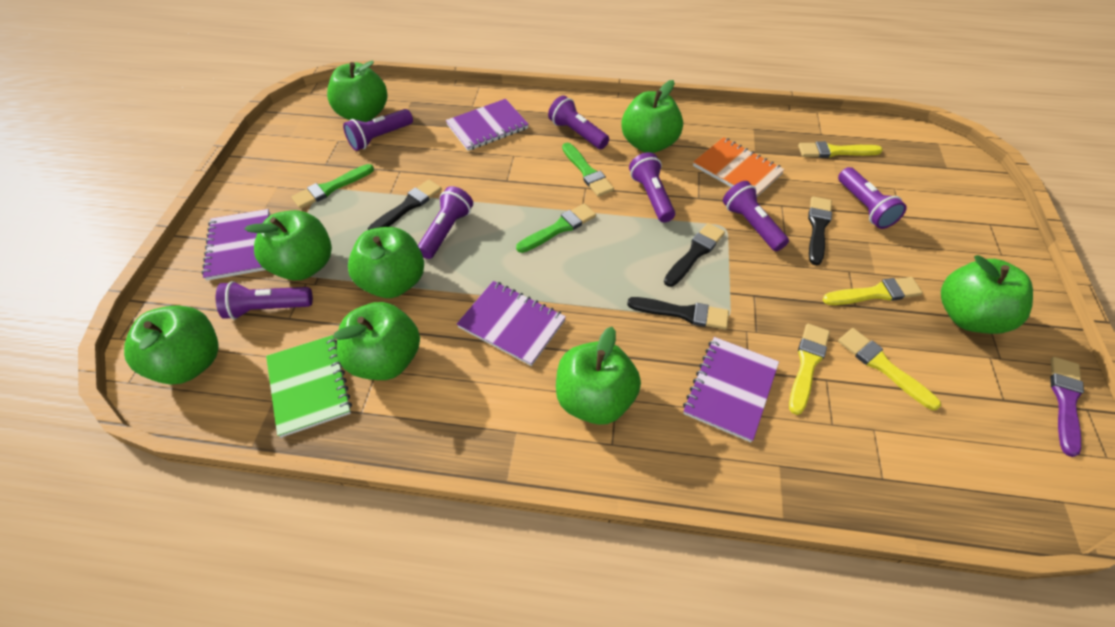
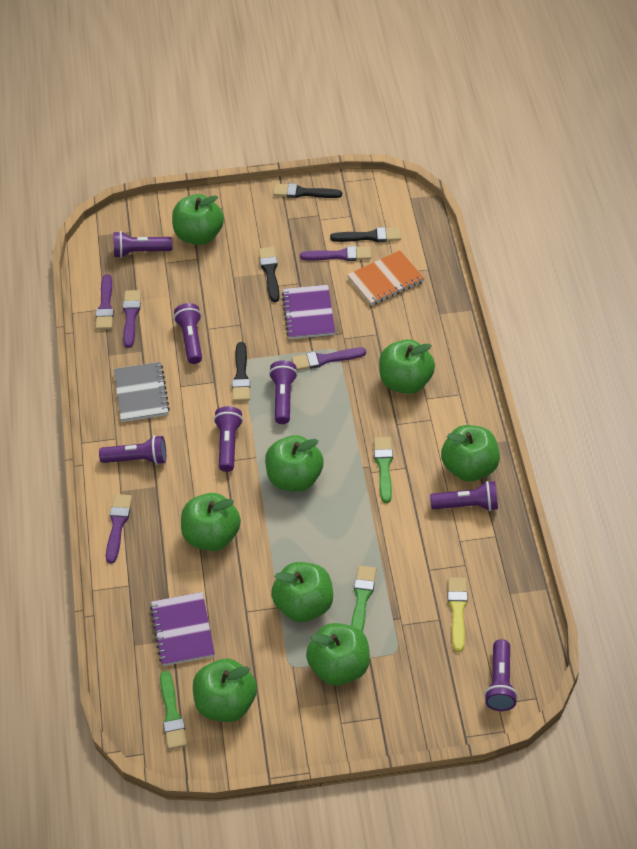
green notebook: 1 -> 0
grey notebook: 0 -> 1
purple brush: 1 -> 5
purple notebook: 4 -> 2
yellow brush: 4 -> 1

